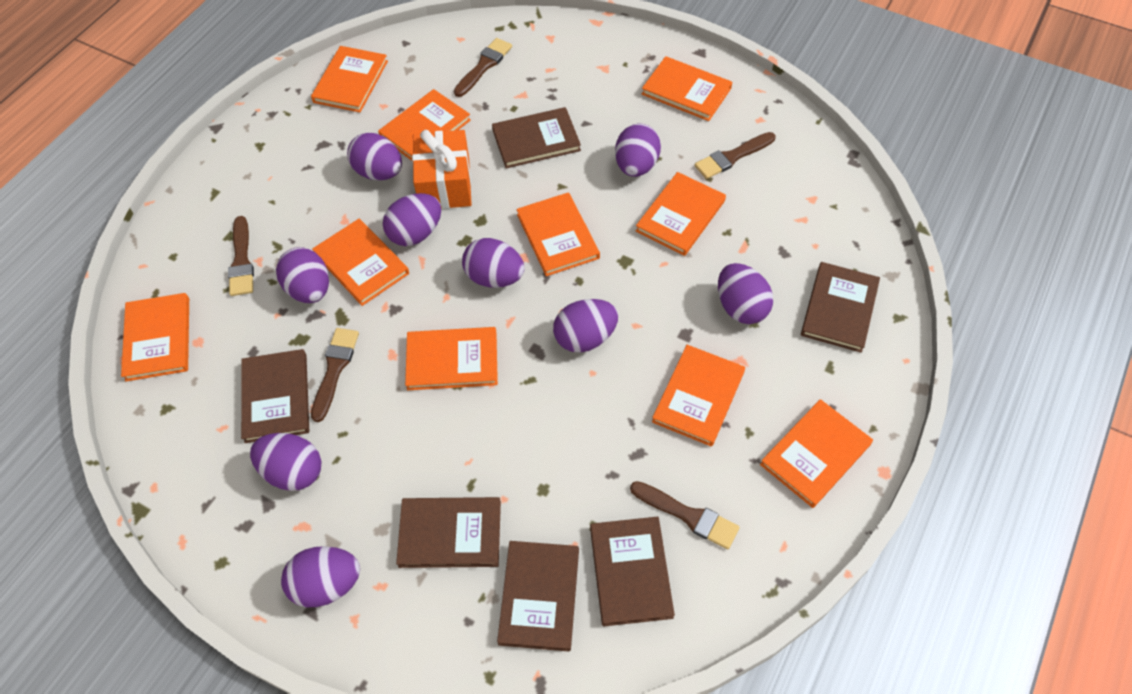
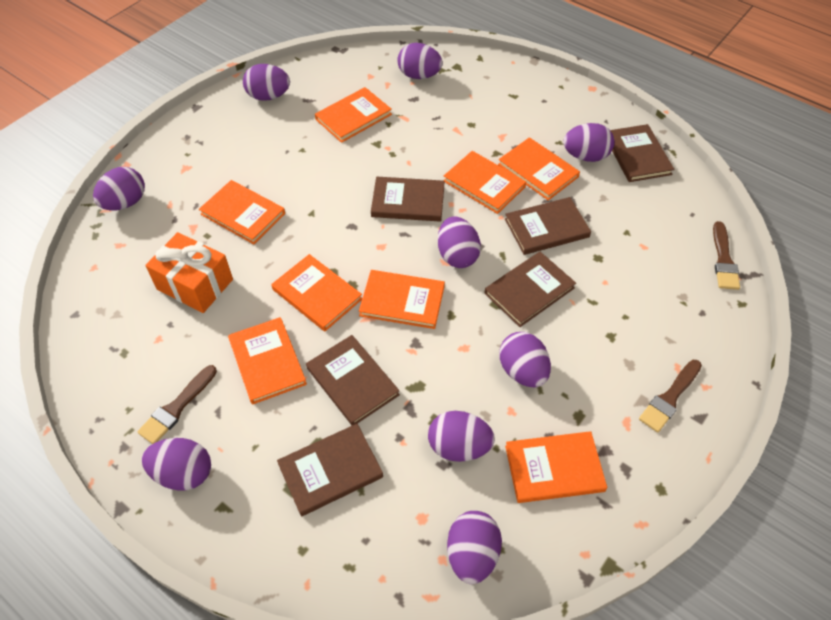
brown brush: 5 -> 3
orange book: 10 -> 8

